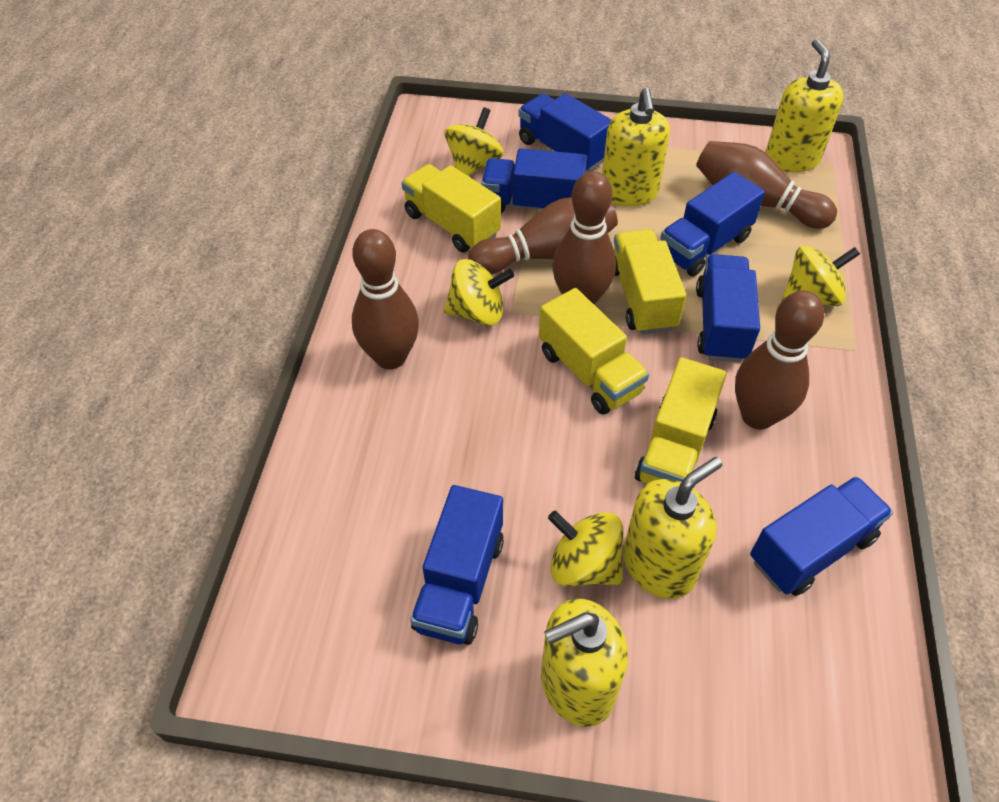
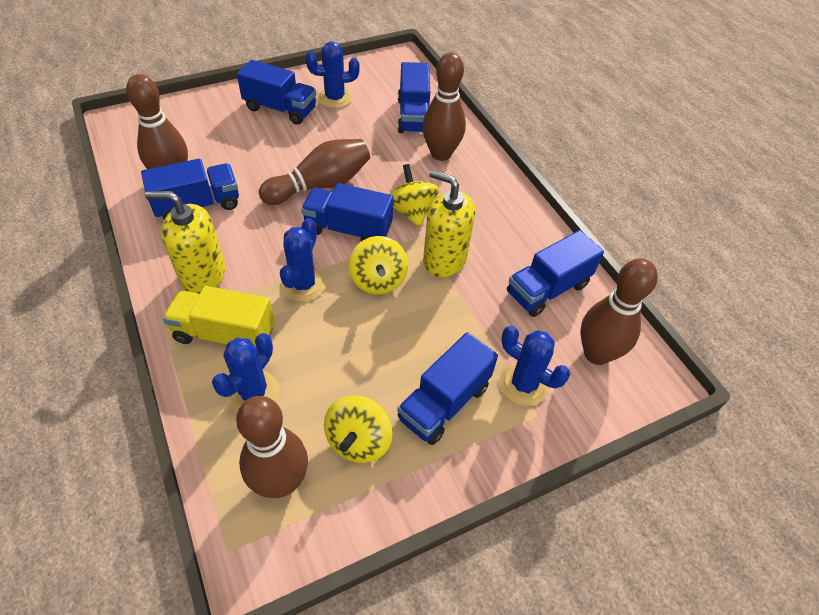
blue cactus: 0 -> 4
yellow soap dispenser: 4 -> 2
yellow spinning top: 4 -> 3
yellow truck: 4 -> 1

